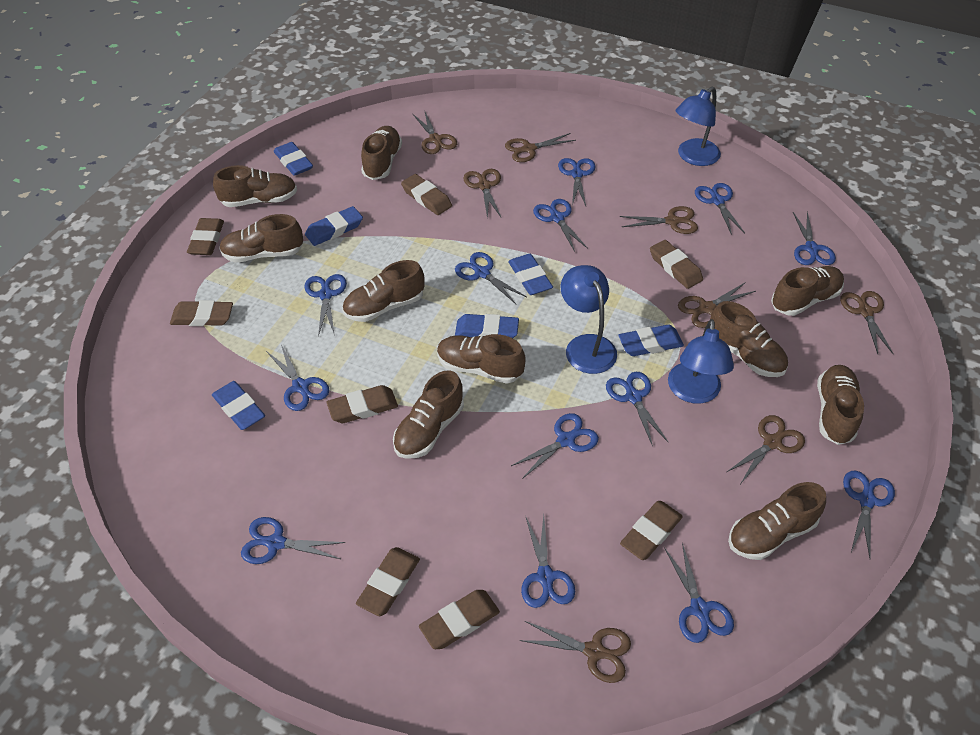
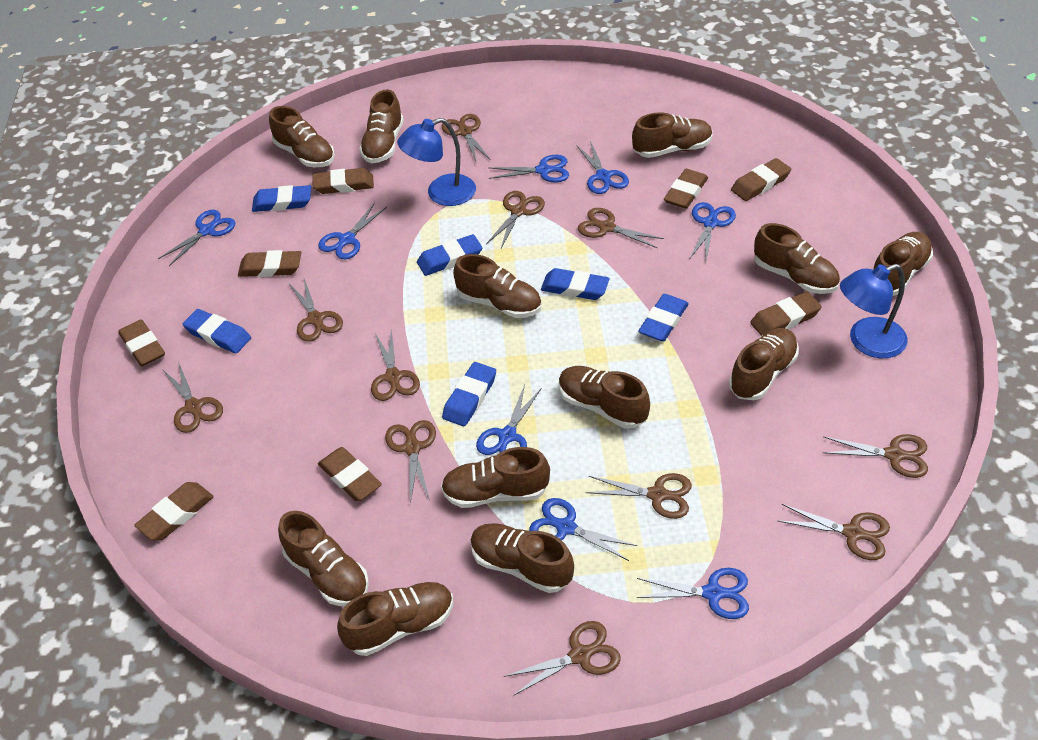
blue lamp: 3 -> 2
blue scissors: 13 -> 8
brown scissors: 8 -> 11
brown shoe: 10 -> 12

